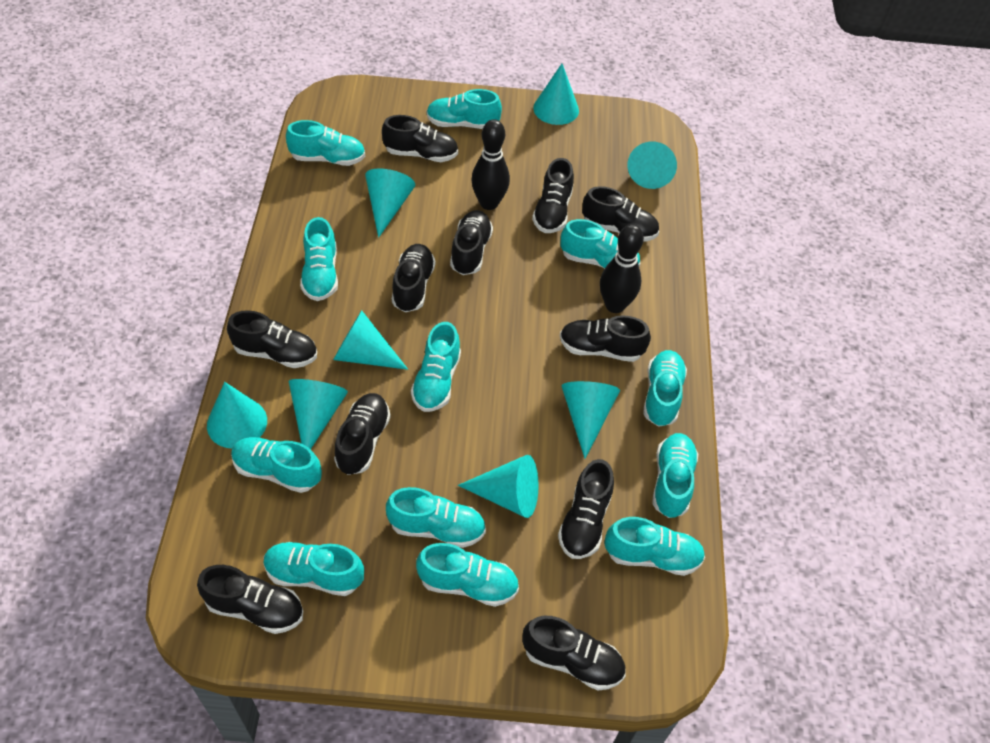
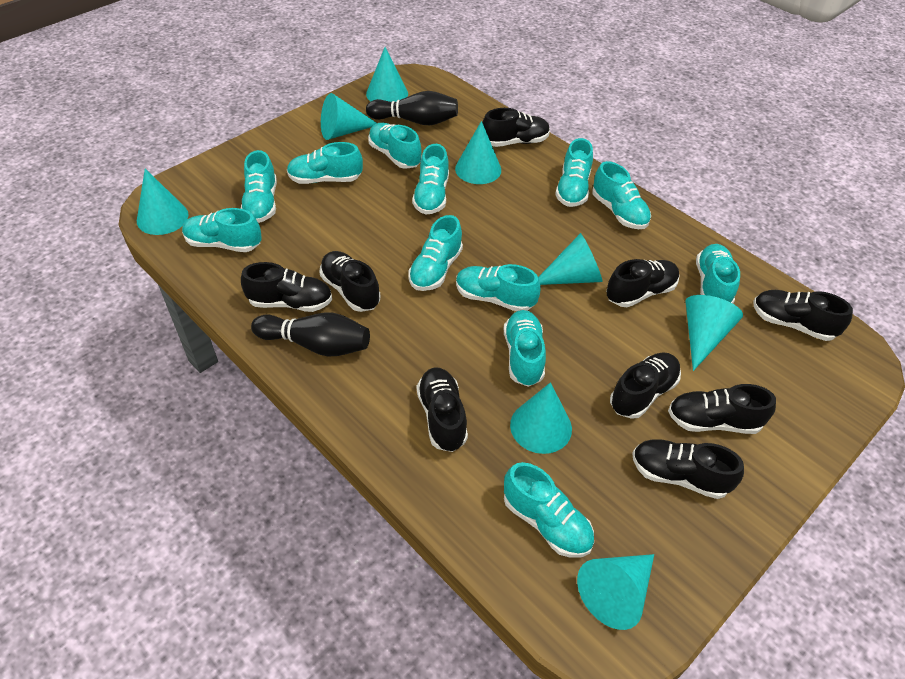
black shoe: 11 -> 9

